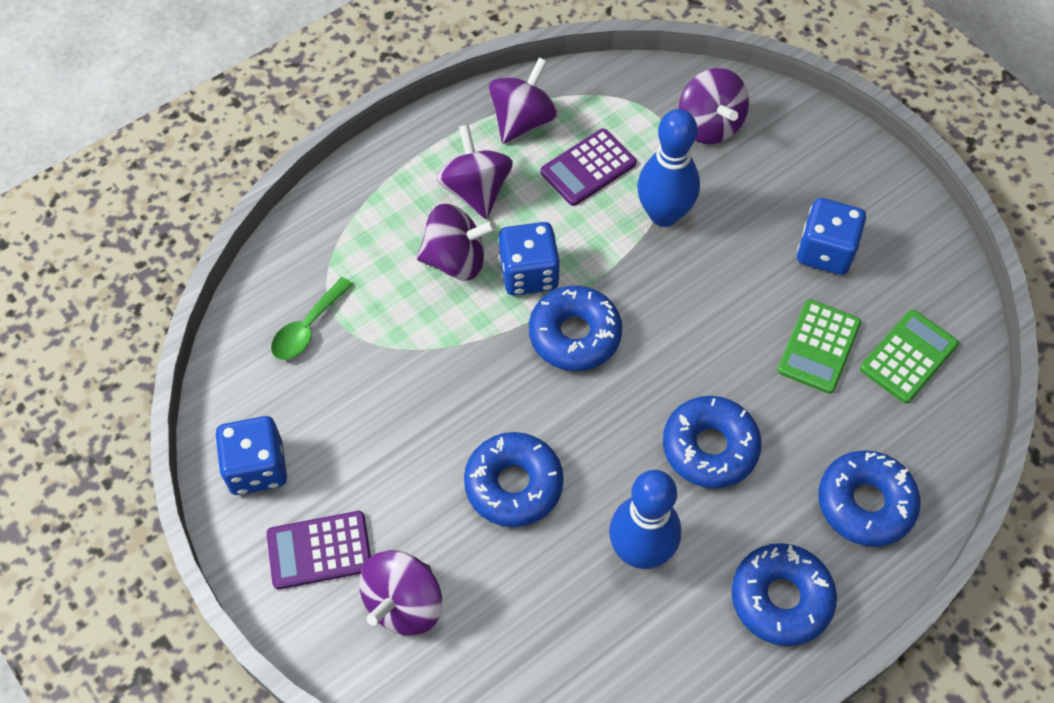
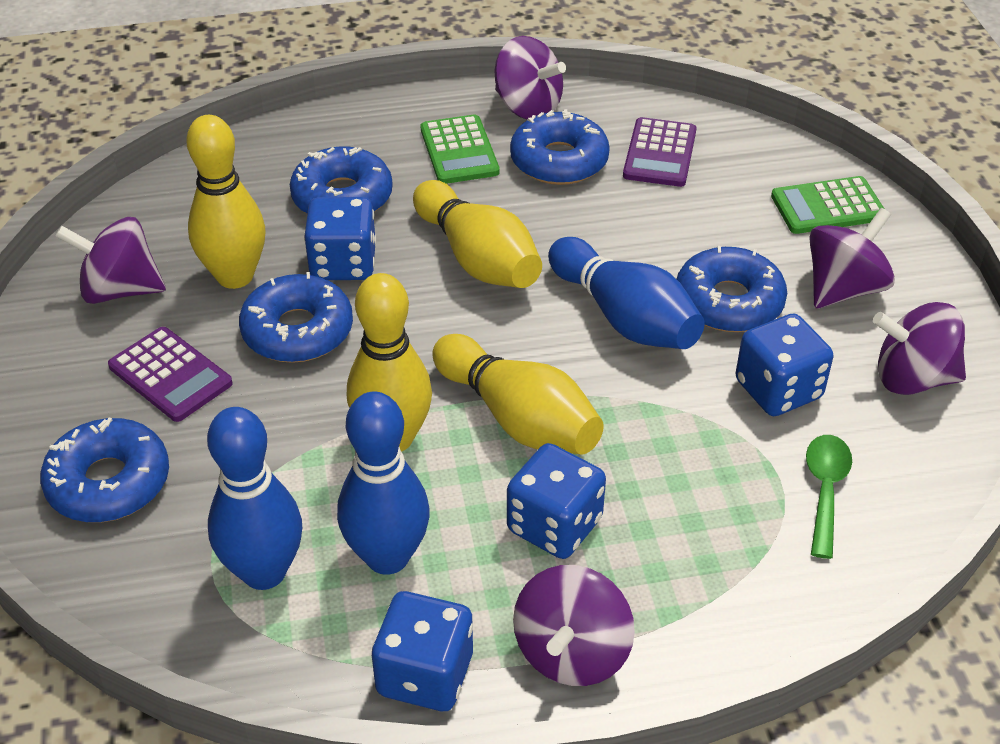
blue bowling pin: 2 -> 3
blue dice: 3 -> 4
yellow bowling pin: 0 -> 4

